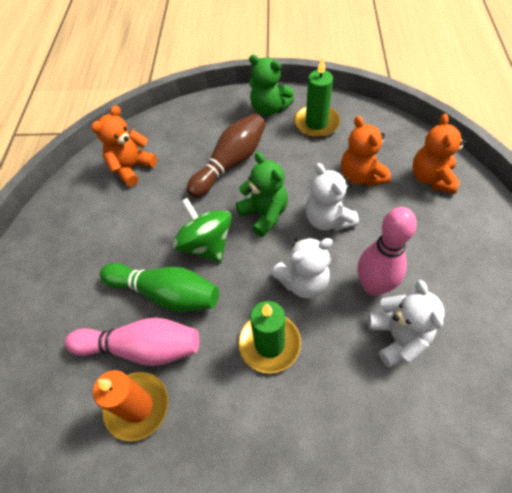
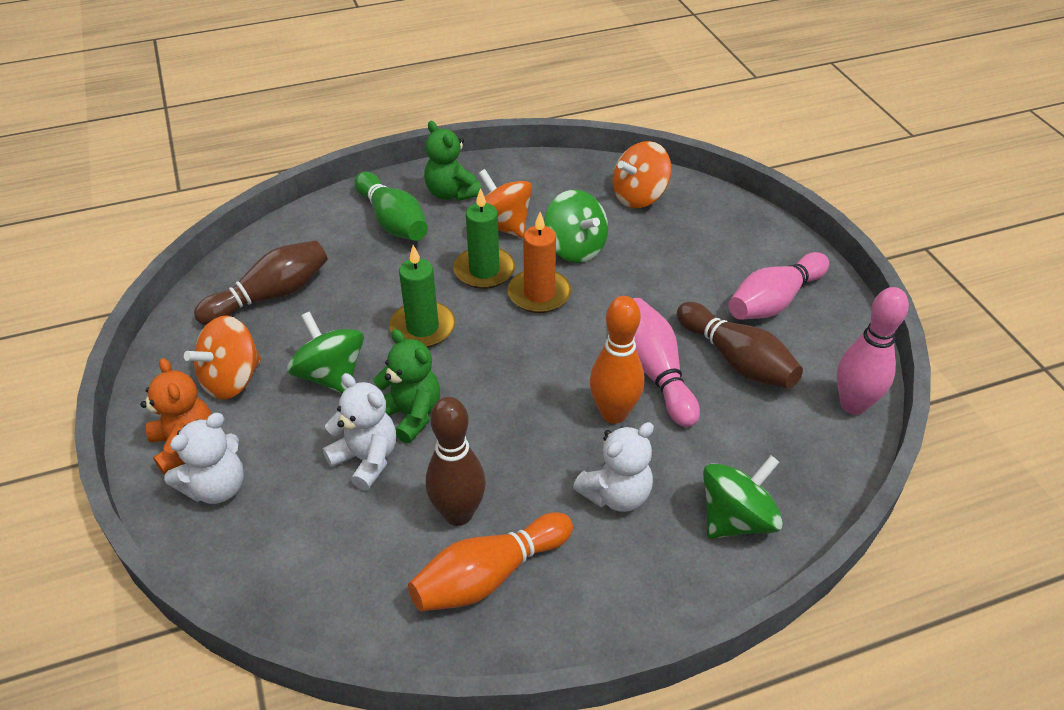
brown bowling pin: 1 -> 3
green spinning top: 1 -> 3
orange bowling pin: 0 -> 2
orange spinning top: 0 -> 3
orange teddy bear: 3 -> 1
pink bowling pin: 2 -> 3

